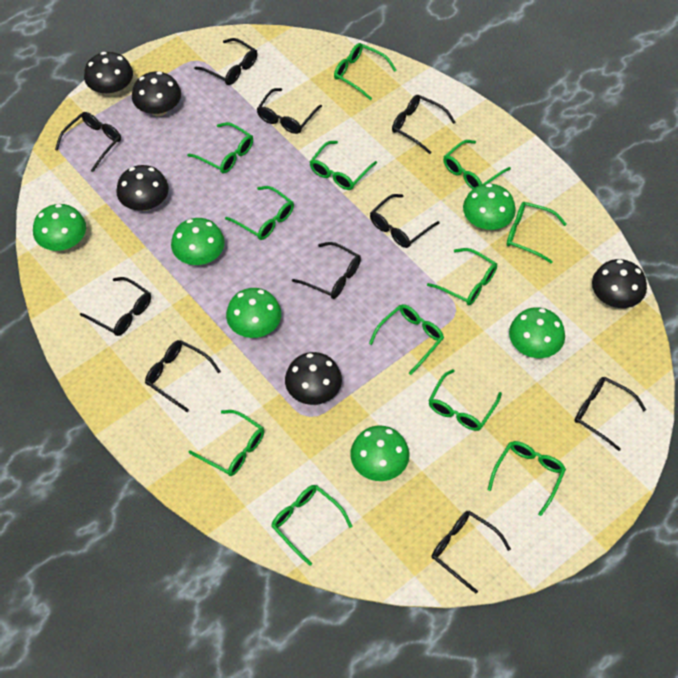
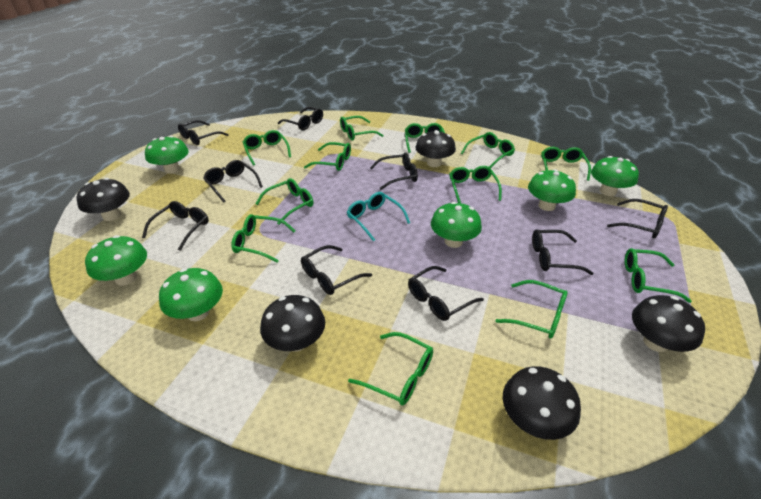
black glasses: 10 -> 9
turquoise glasses: 0 -> 1

